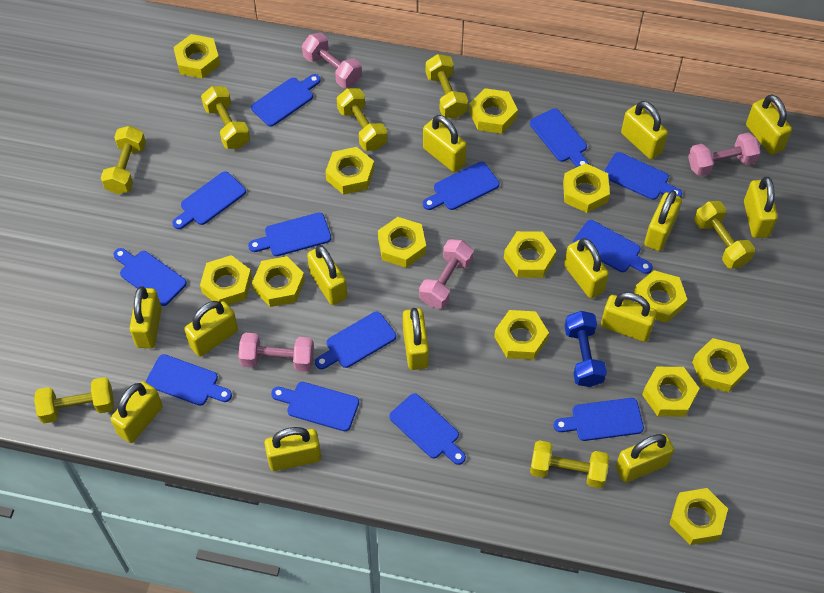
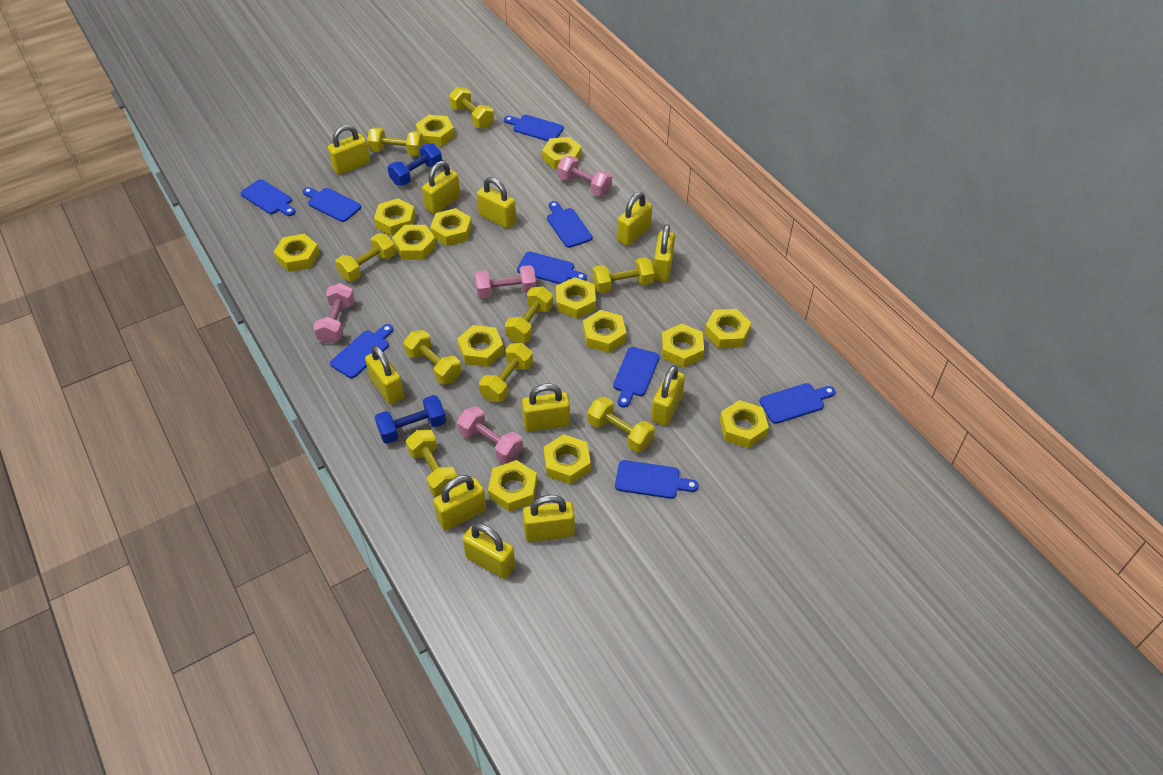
blue cutting board: 13 -> 9
blue dumbbell: 1 -> 2
yellow dumbbell: 7 -> 9
yellow nut: 13 -> 14
yellow padlock: 14 -> 11

